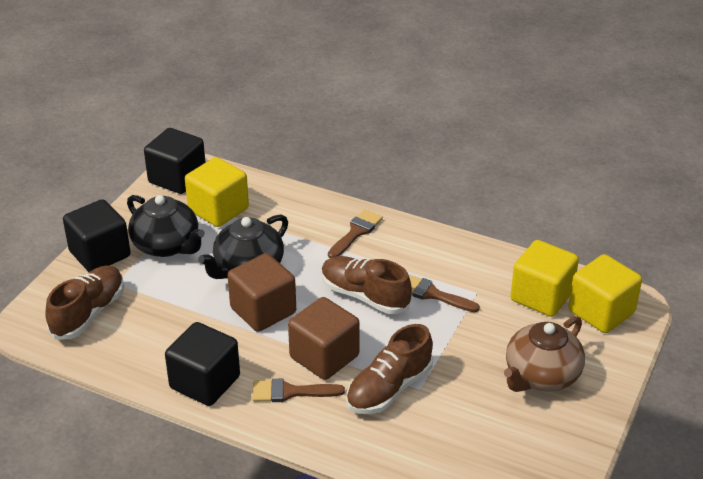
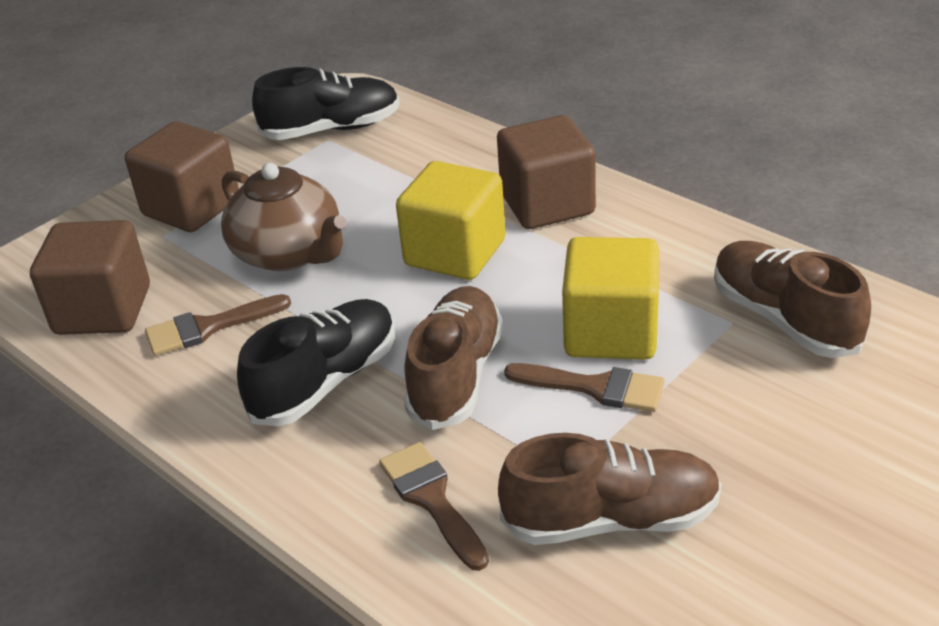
black cube: 3 -> 0
black shoe: 0 -> 2
black teapot: 2 -> 0
brown cube: 2 -> 3
yellow cube: 3 -> 2

